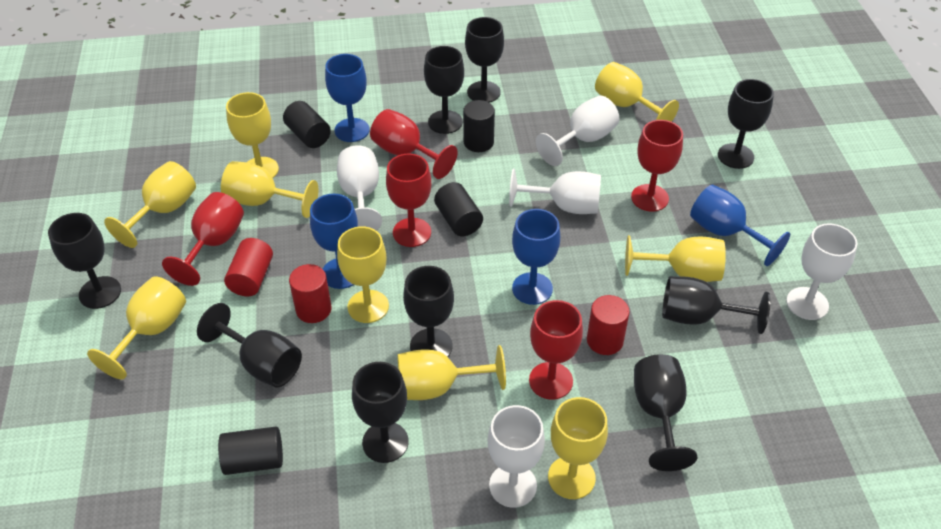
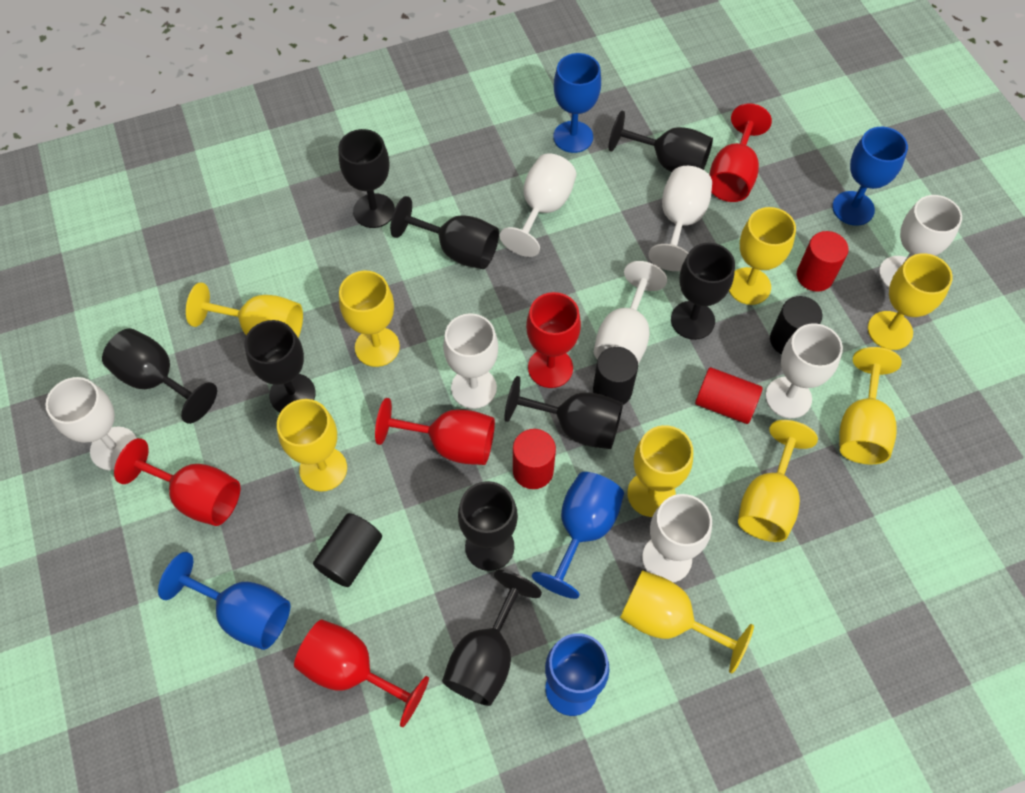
black cylinder: 4 -> 3
blue goblet: 4 -> 5
white goblet: 5 -> 8

